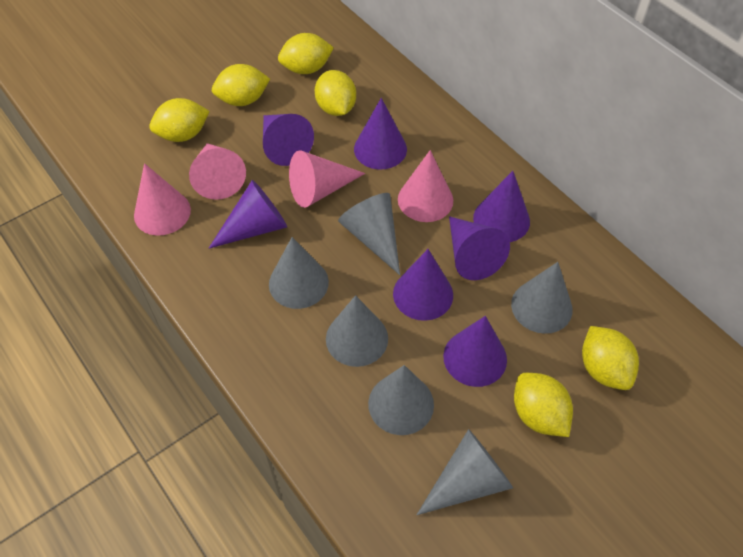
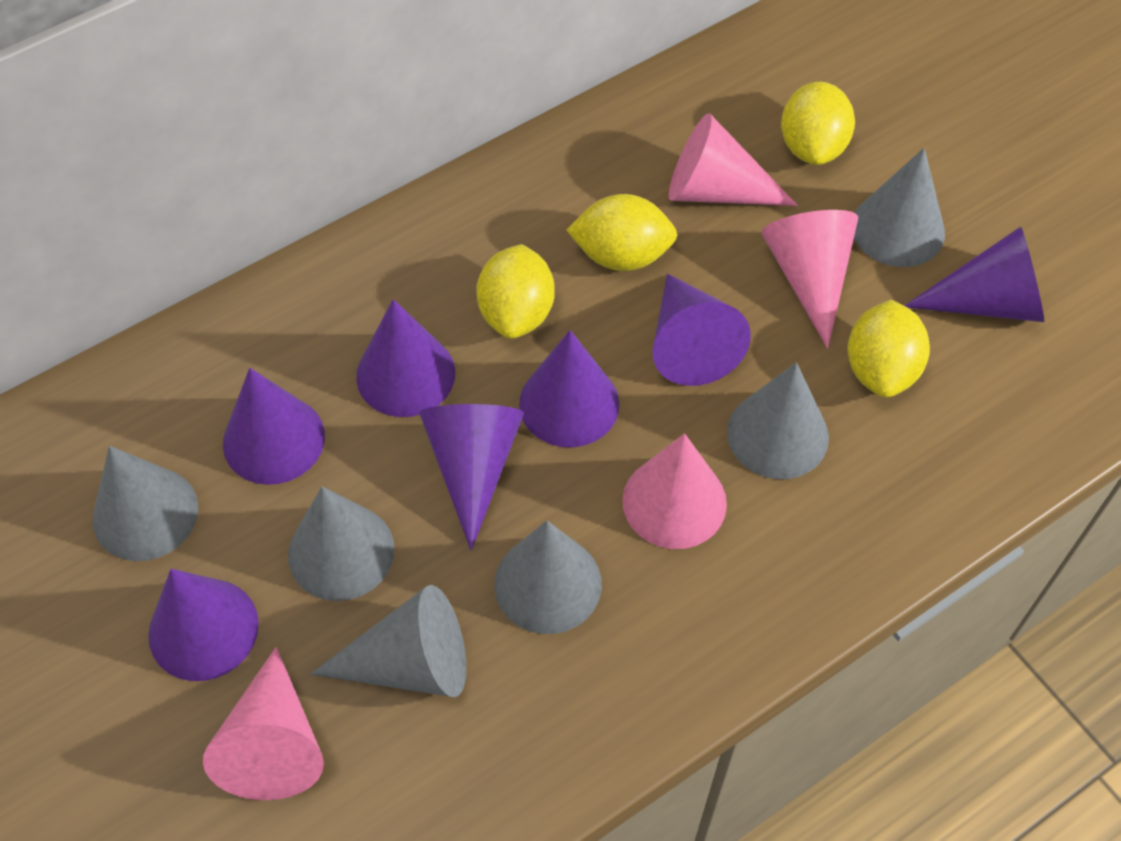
yellow lemon: 6 -> 4

